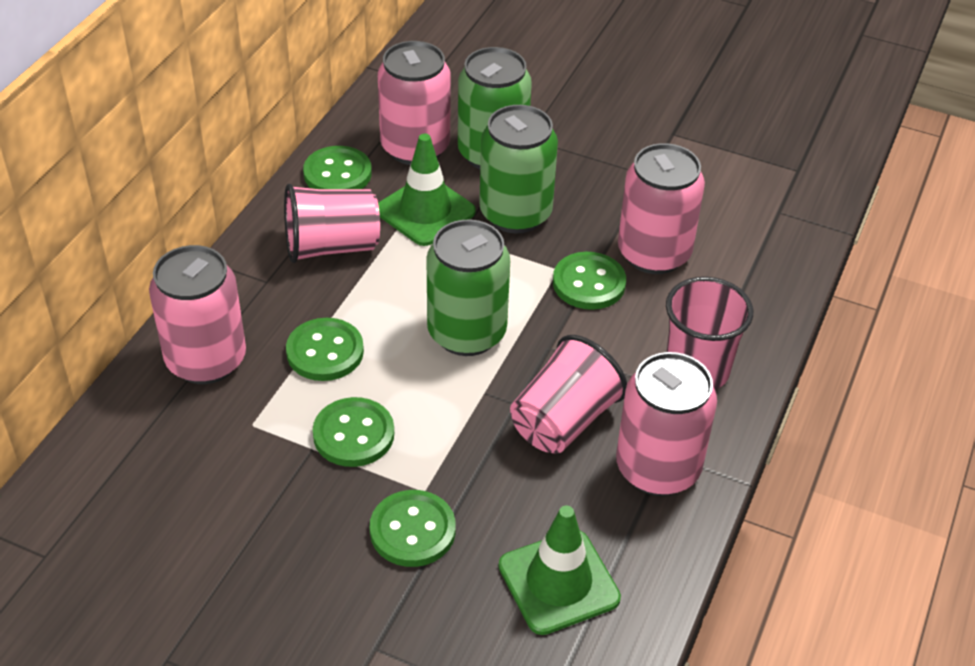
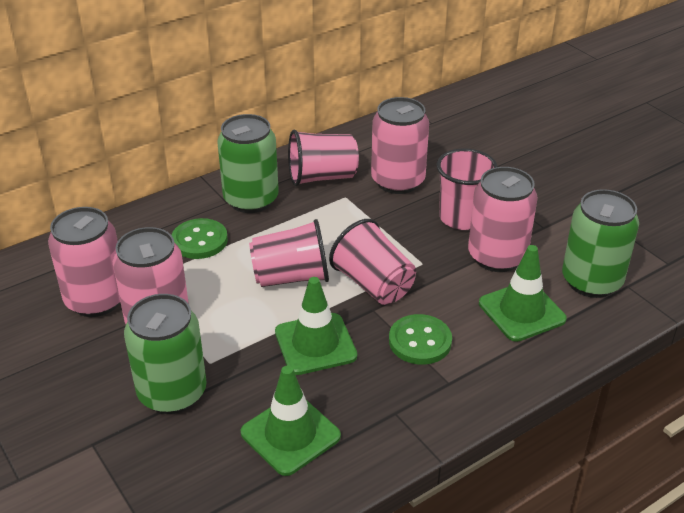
green button: 5 -> 2
green traffic cone: 2 -> 3
pink cup: 3 -> 4

